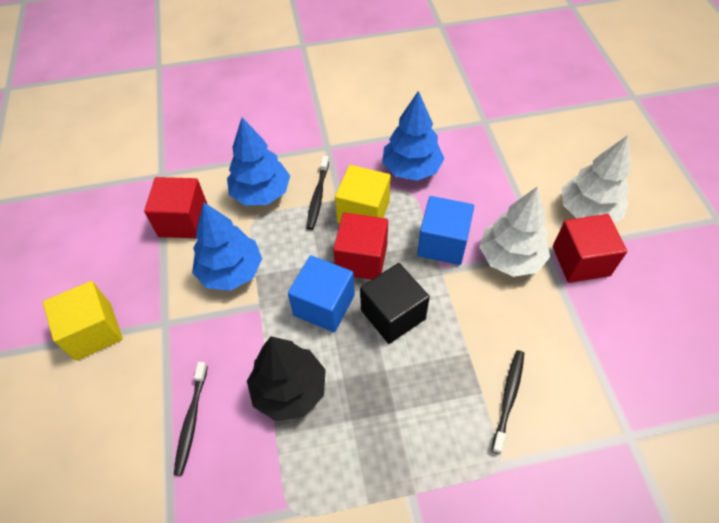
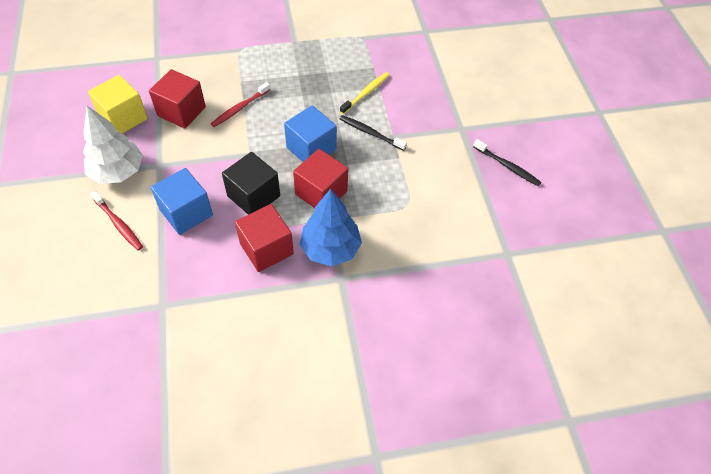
black toothbrush: 3 -> 2
black tree: 1 -> 0
blue tree: 3 -> 1
red toothbrush: 0 -> 2
white tree: 2 -> 1
yellow cube: 2 -> 1
yellow toothbrush: 0 -> 1

